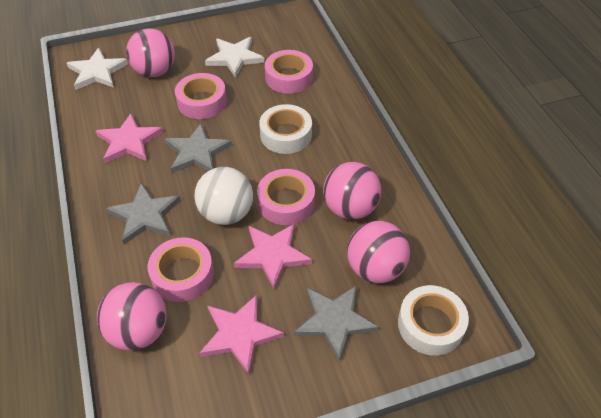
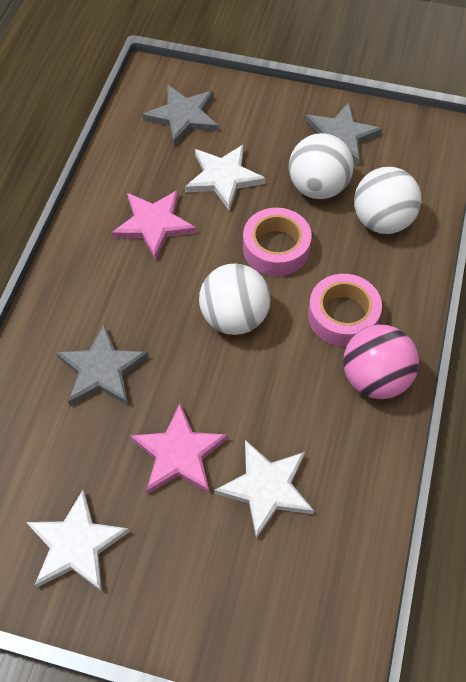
pink ball: 4 -> 1
pink star: 3 -> 2
pink tape: 4 -> 2
white ball: 1 -> 3
white star: 2 -> 3
white tape: 2 -> 0

